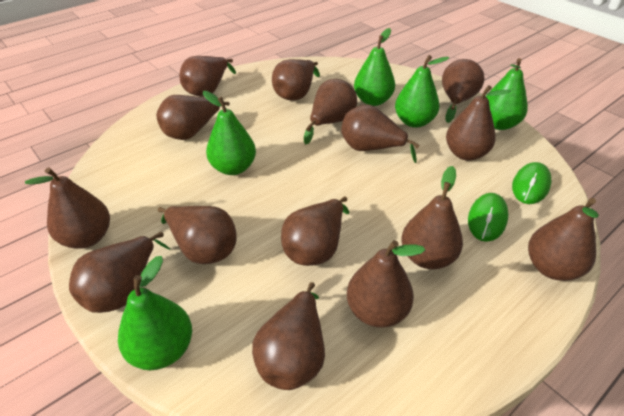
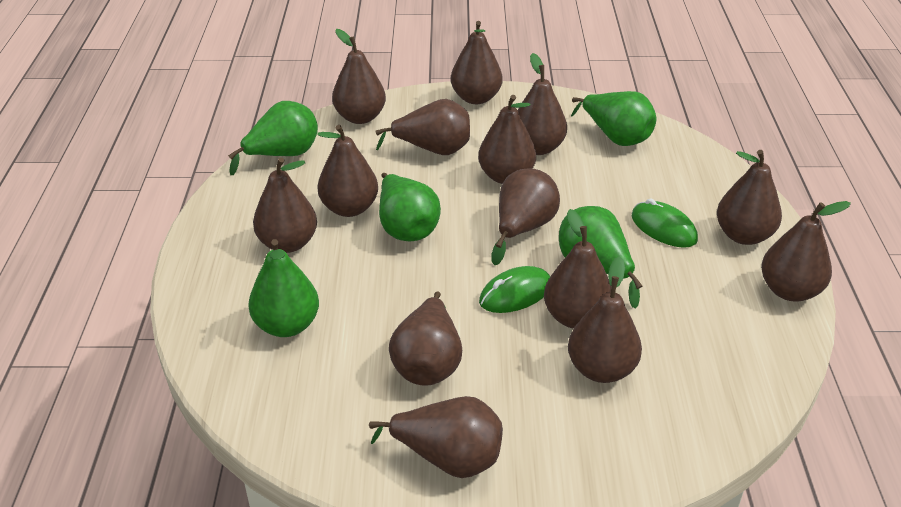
brown pear: 15 -> 14

